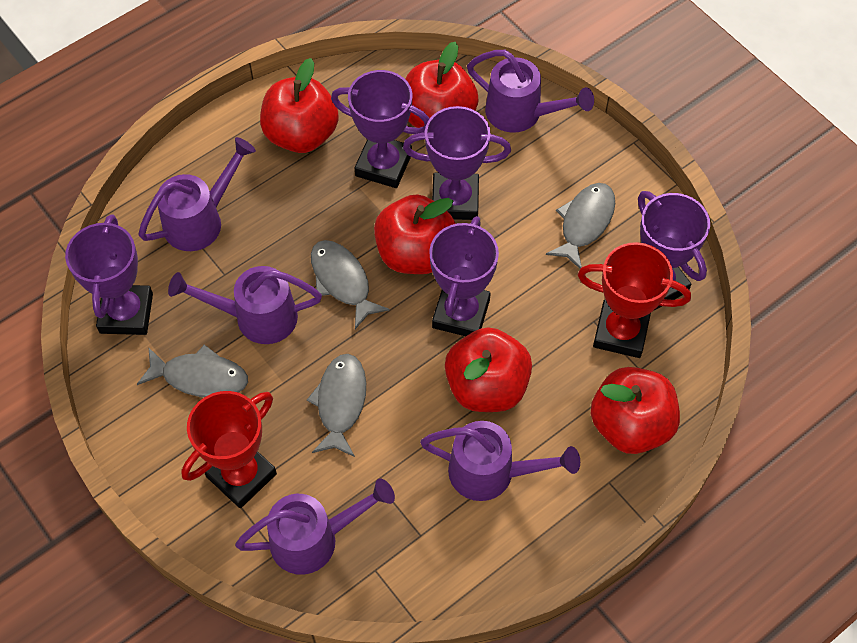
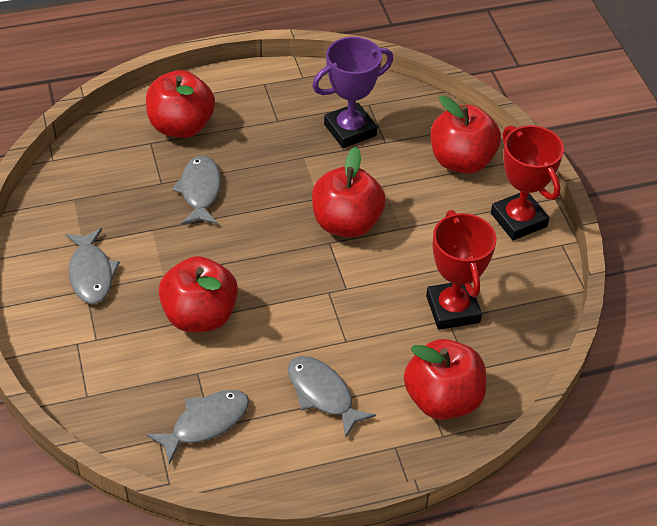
purple trophy: 5 -> 1
purple watering can: 5 -> 0

